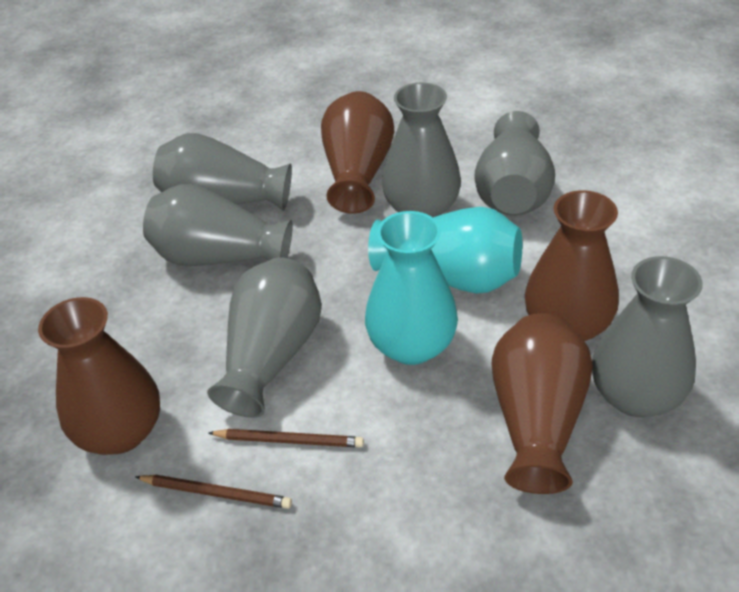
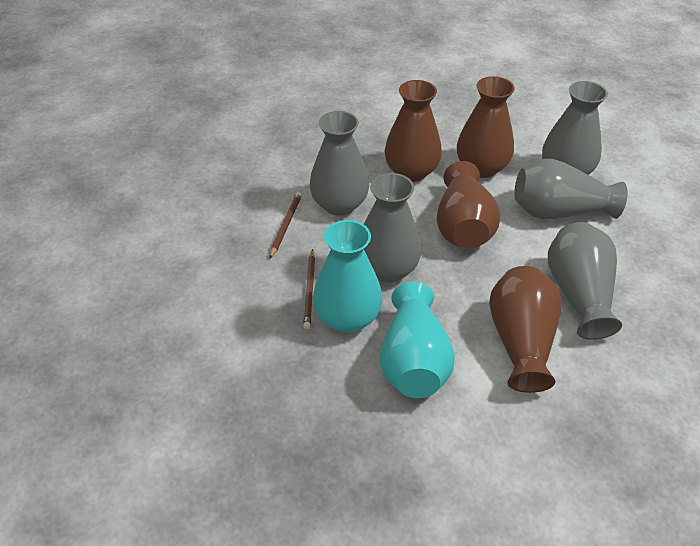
grey vase: 6 -> 5

